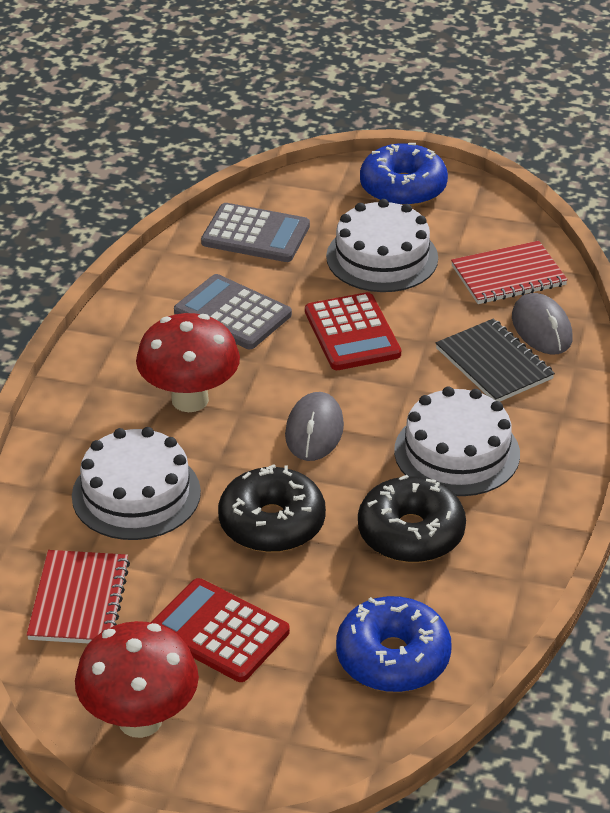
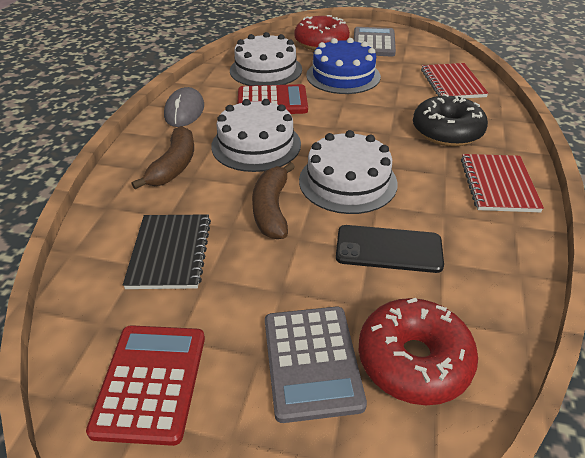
black donut: 2 -> 1
black phone: 0 -> 1
blue cake: 0 -> 1
blue donut: 2 -> 0
brown banana: 0 -> 2
grey mouse: 2 -> 1
red donut: 0 -> 2
red mushroom: 2 -> 0

